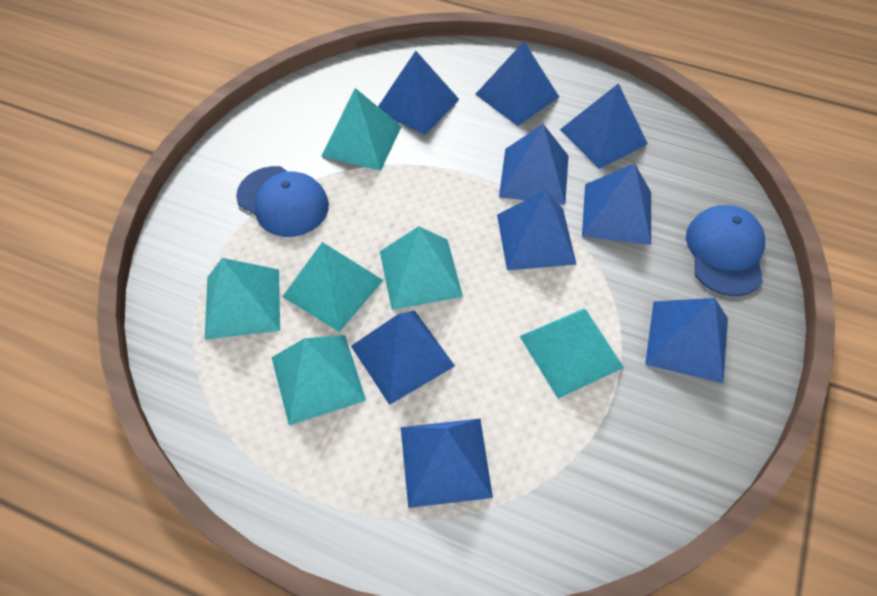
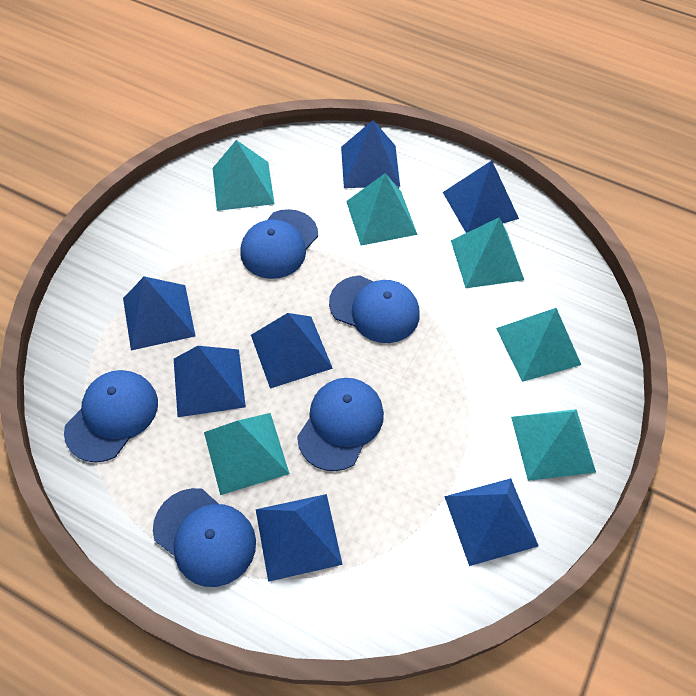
blue cap: 2 -> 5
blue pyramid: 9 -> 7

